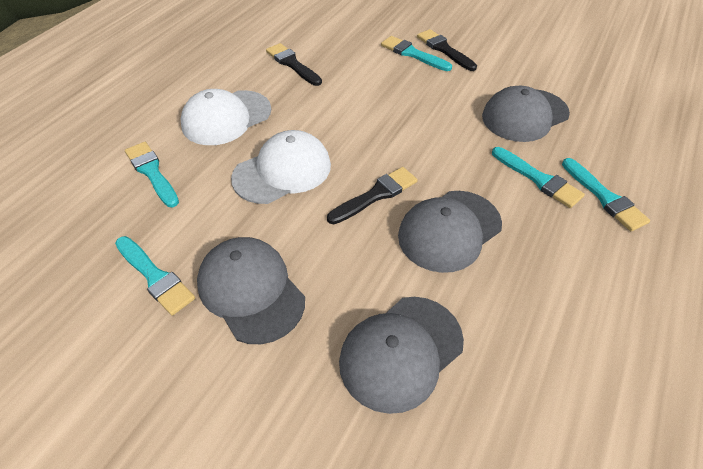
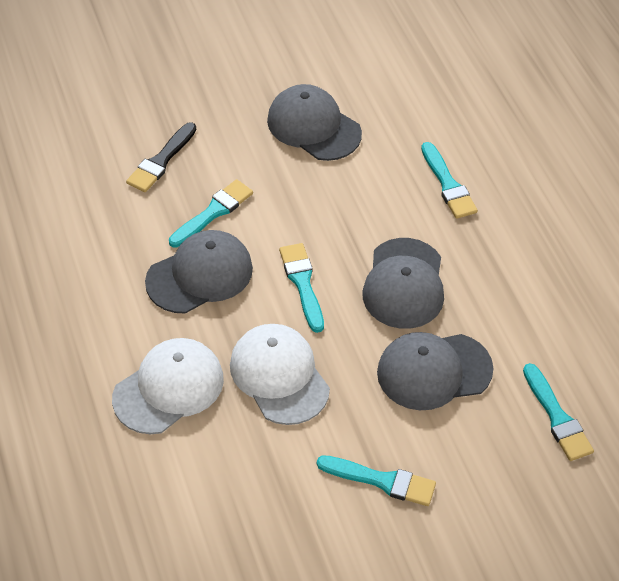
black brush: 3 -> 1

